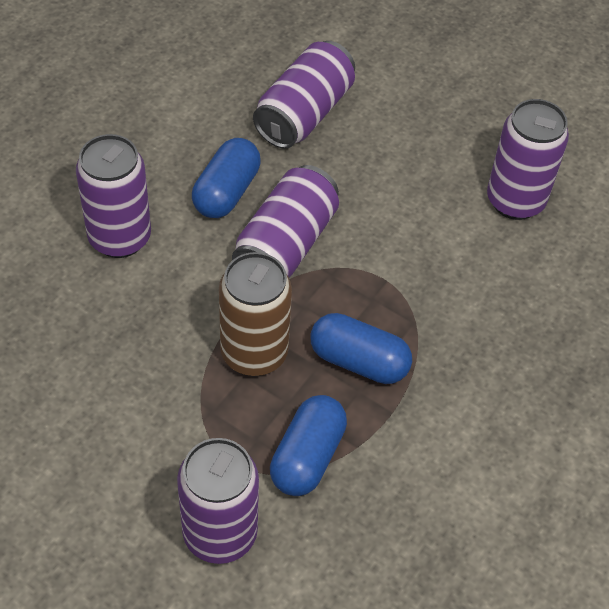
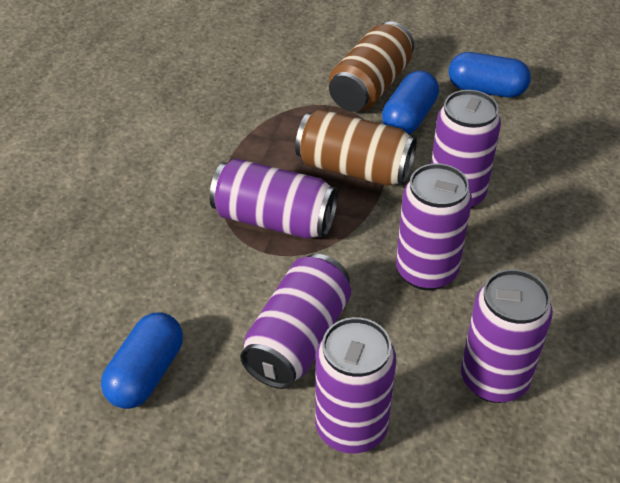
brown can: 1 -> 2
purple can: 5 -> 6

